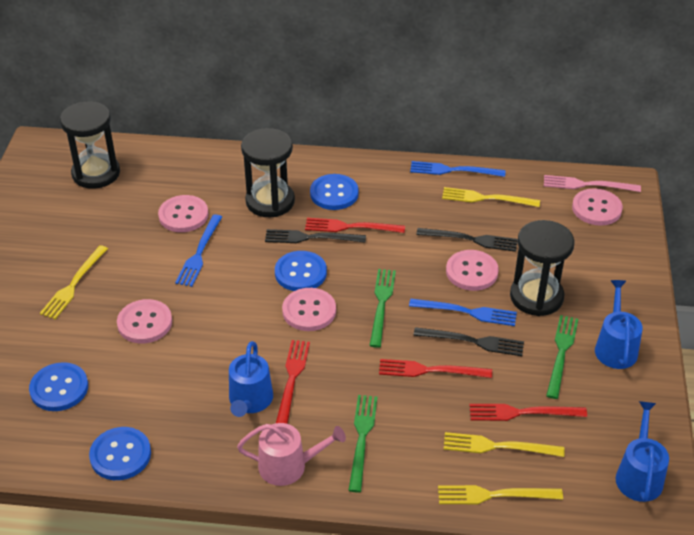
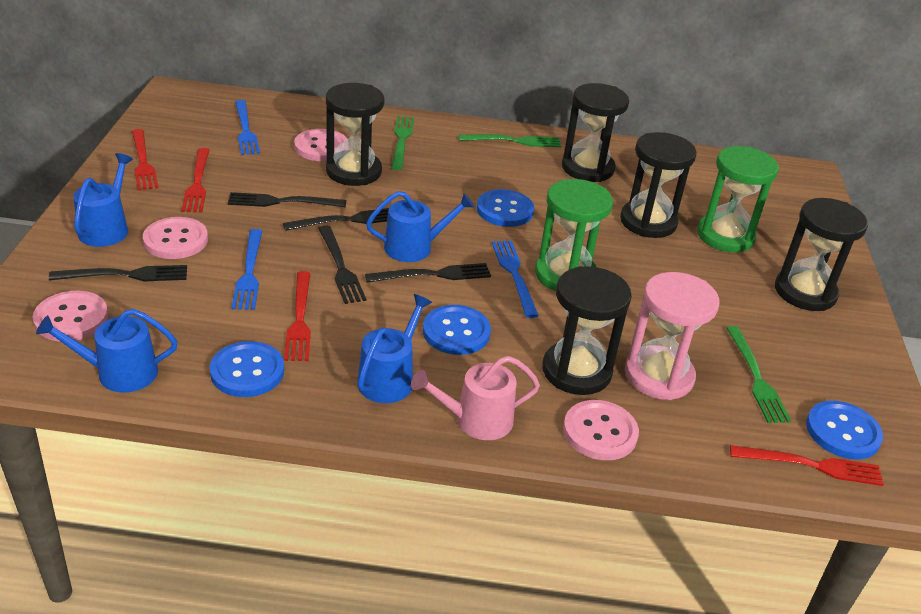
black fork: 3 -> 5
black hourglass: 3 -> 5
blue watering can: 3 -> 4
green hourglass: 0 -> 2
pink button: 5 -> 4
pink fork: 1 -> 0
pink hourglass: 0 -> 1
yellow fork: 4 -> 0

